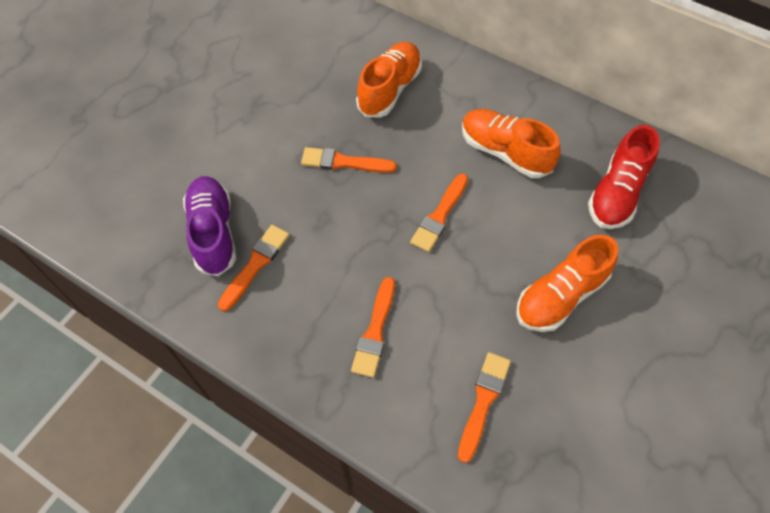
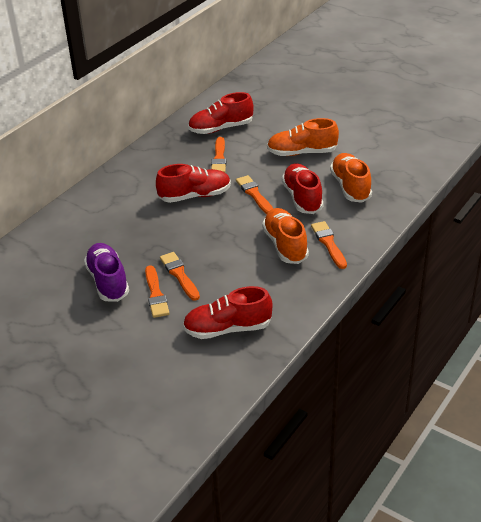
red shoe: 1 -> 4

